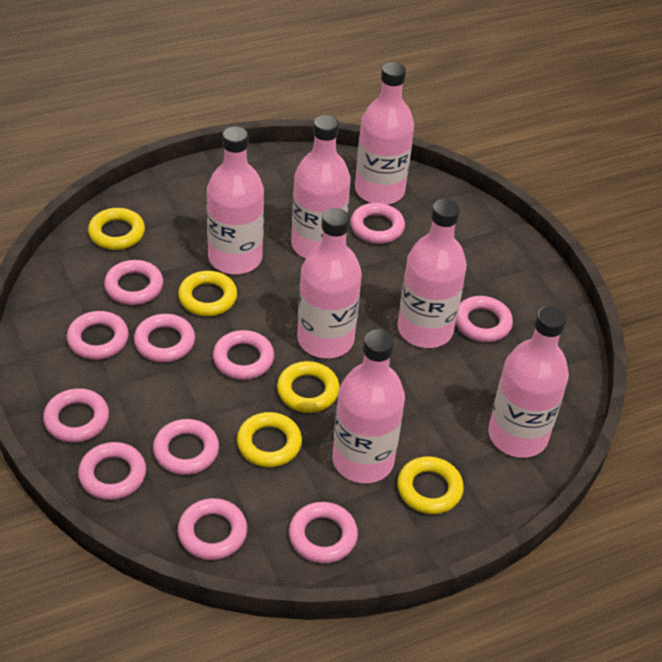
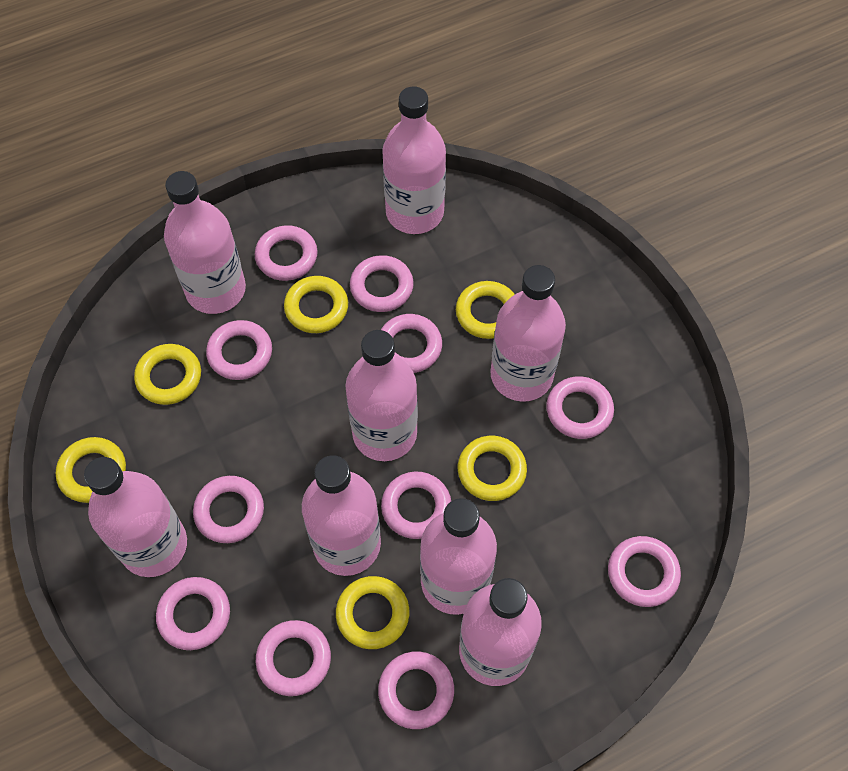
pink bottle: 7 -> 8
yellow ring: 5 -> 6

